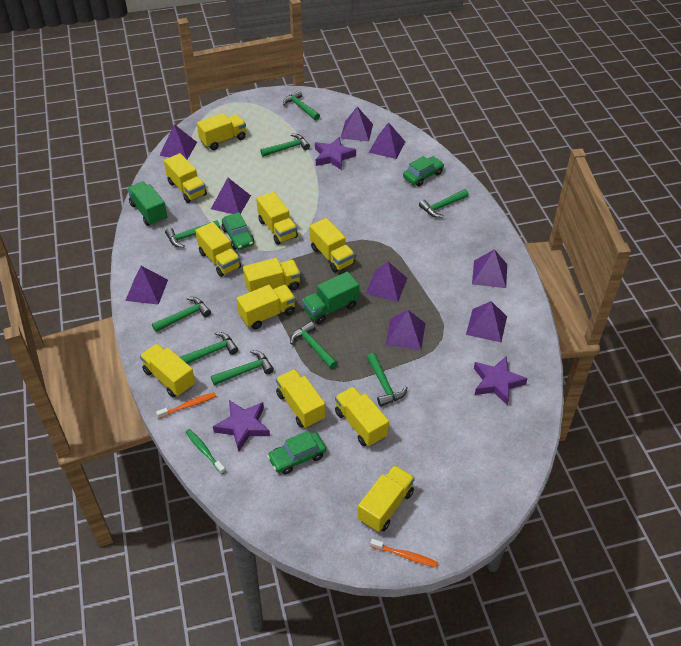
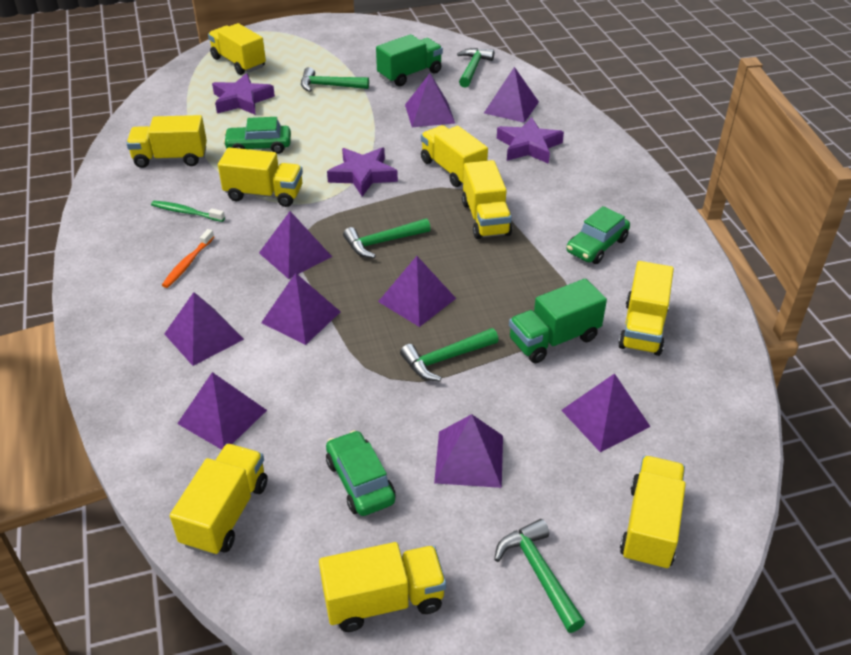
green hammer: 9 -> 5
orange toothbrush: 2 -> 1
yellow truck: 11 -> 9

